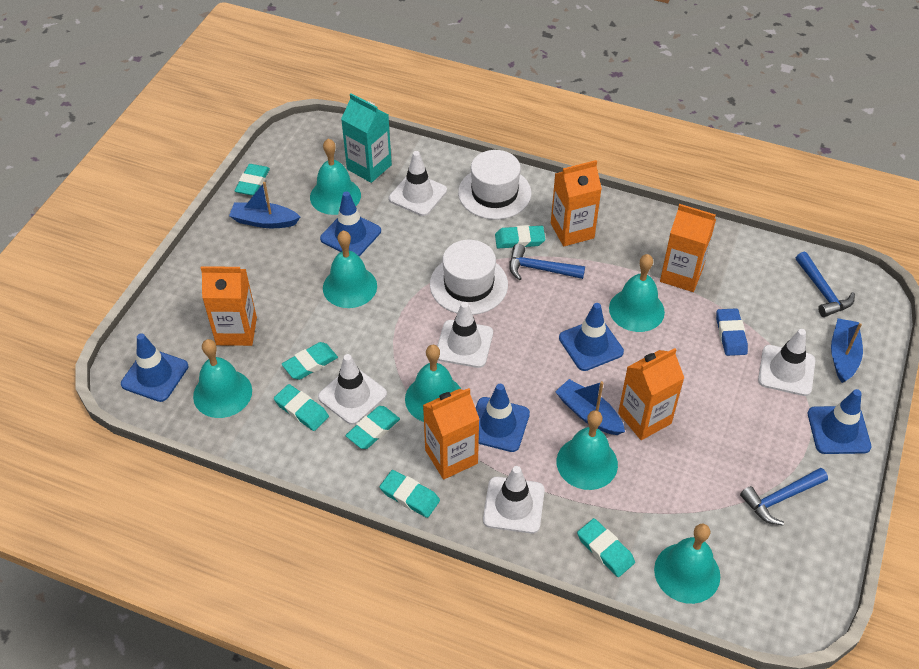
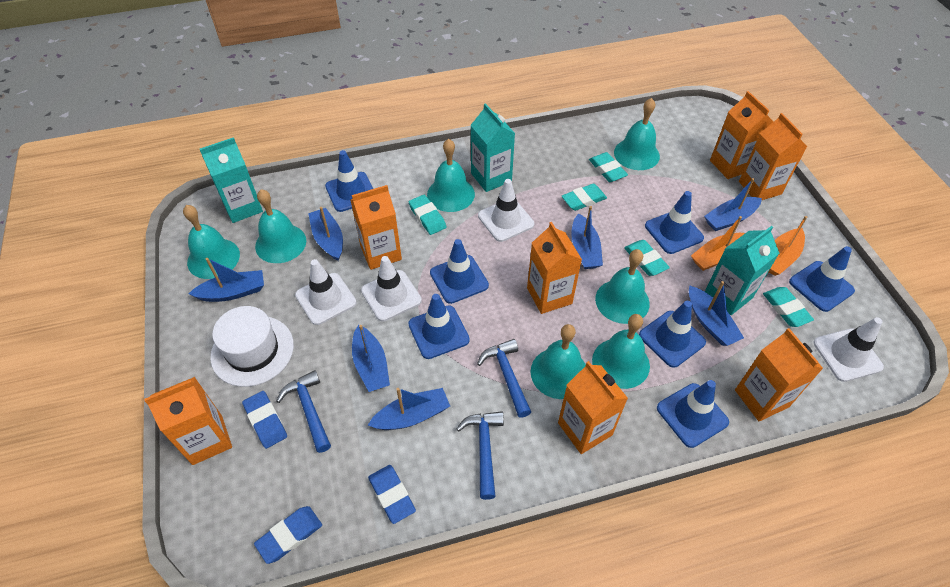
blue boat: 3 -> 7
blue eraser: 1 -> 3
blue traffic cone: 5 -> 7
orange boat: 0 -> 2
orange carton: 5 -> 7
turquoise carton: 1 -> 3
turquoise eraser: 7 -> 5
white hat: 2 -> 1
white traffic cone: 5 -> 4

